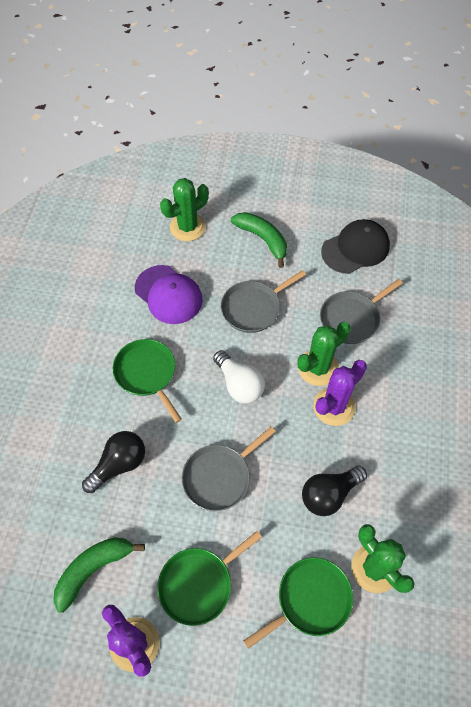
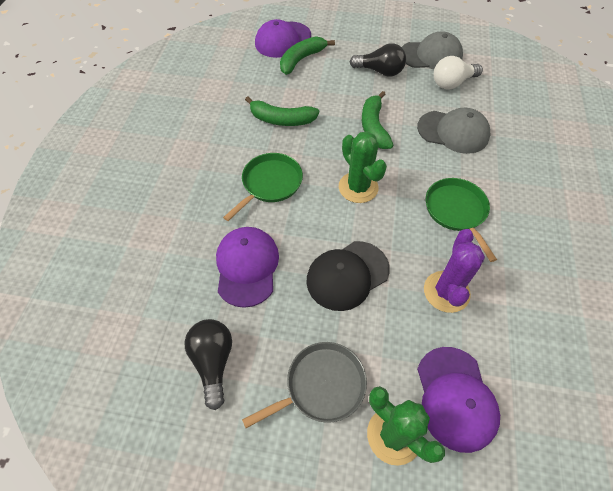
green banana: 2 -> 3
green cactus: 3 -> 2
green pan: 3 -> 2
grey cap: 0 -> 2
grey pan: 3 -> 1
purple cactus: 2 -> 1
purple cap: 1 -> 3

